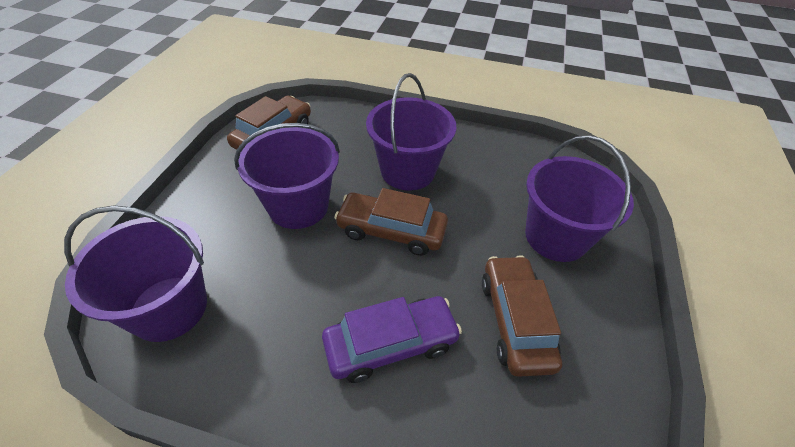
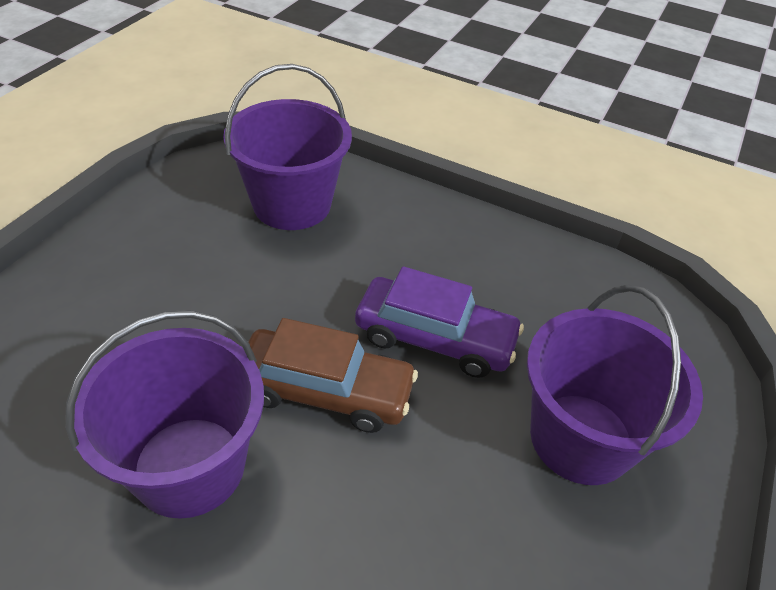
brown car: 3 -> 1
purple bucket: 4 -> 3

